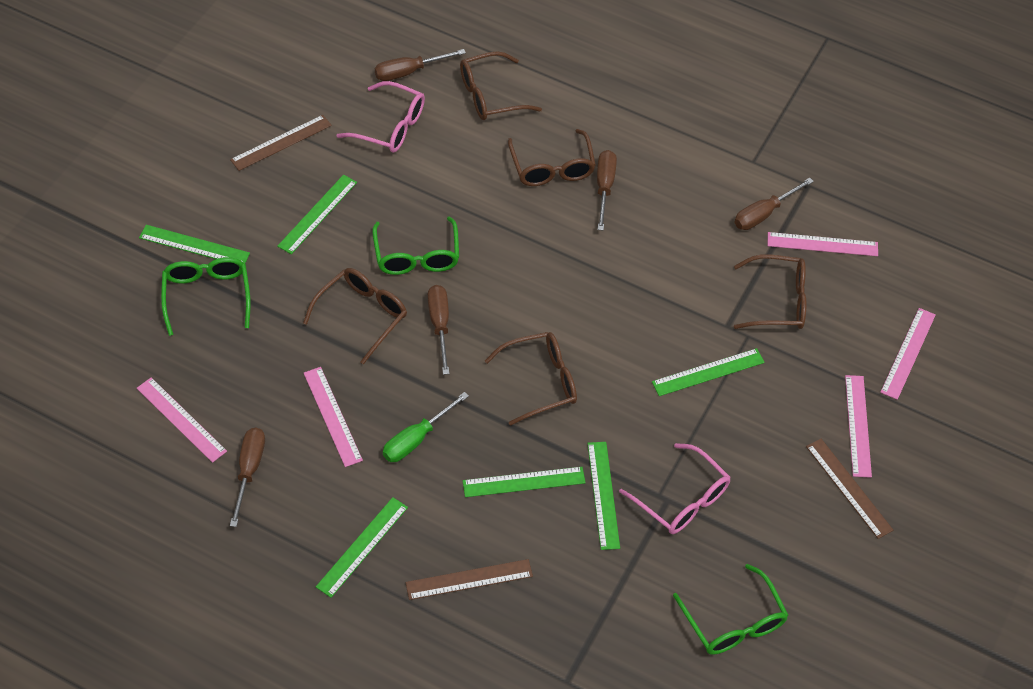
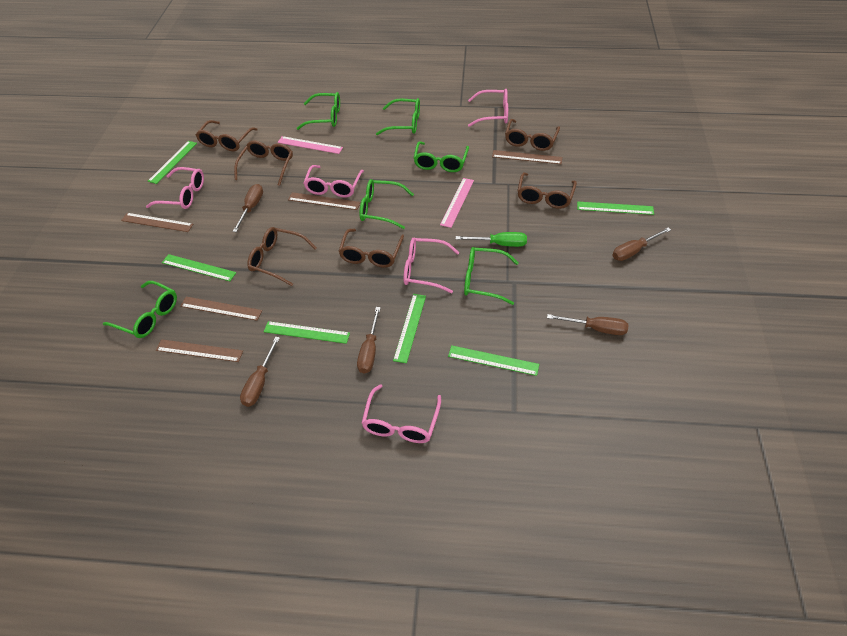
brown glasses: 5 -> 6
brown ruler: 3 -> 5
green glasses: 3 -> 6
pink glasses: 2 -> 5
pink ruler: 5 -> 2

